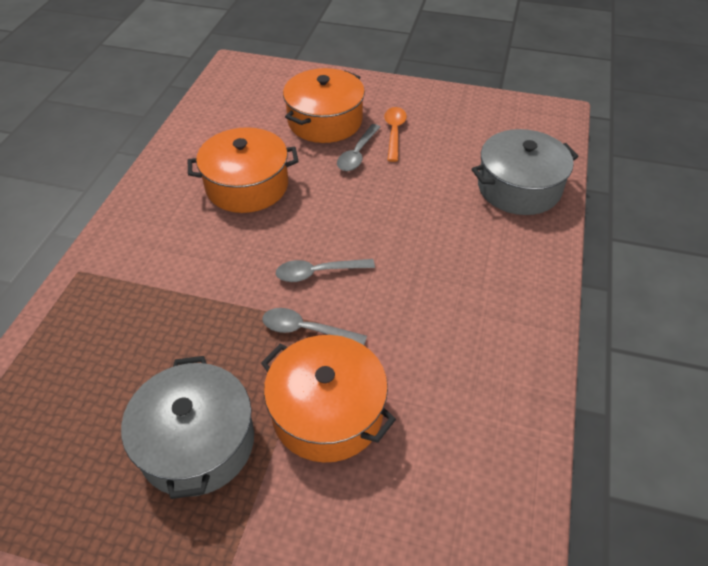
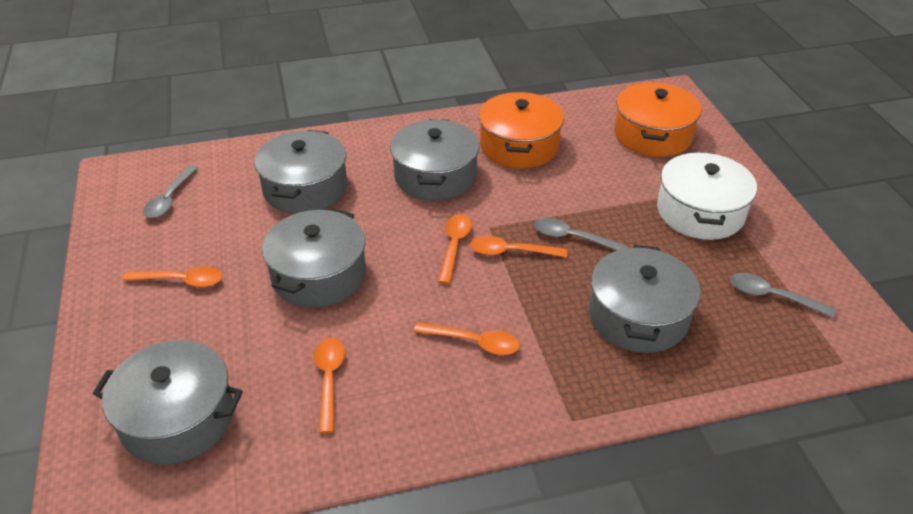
grey pot: 2 -> 5
orange pot: 3 -> 2
orange spoon: 1 -> 5
white pot: 0 -> 1

